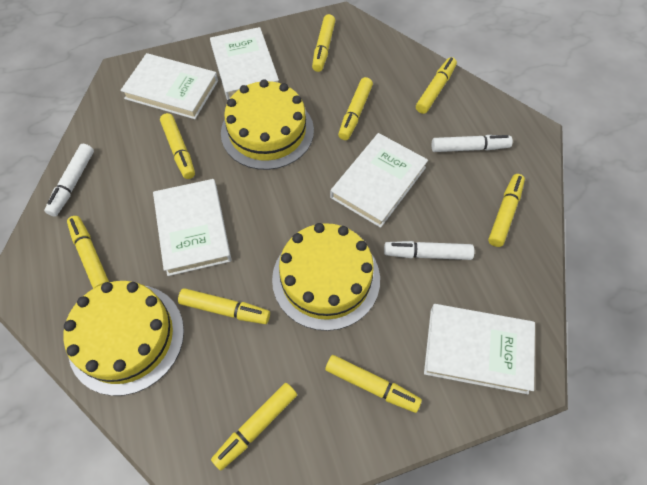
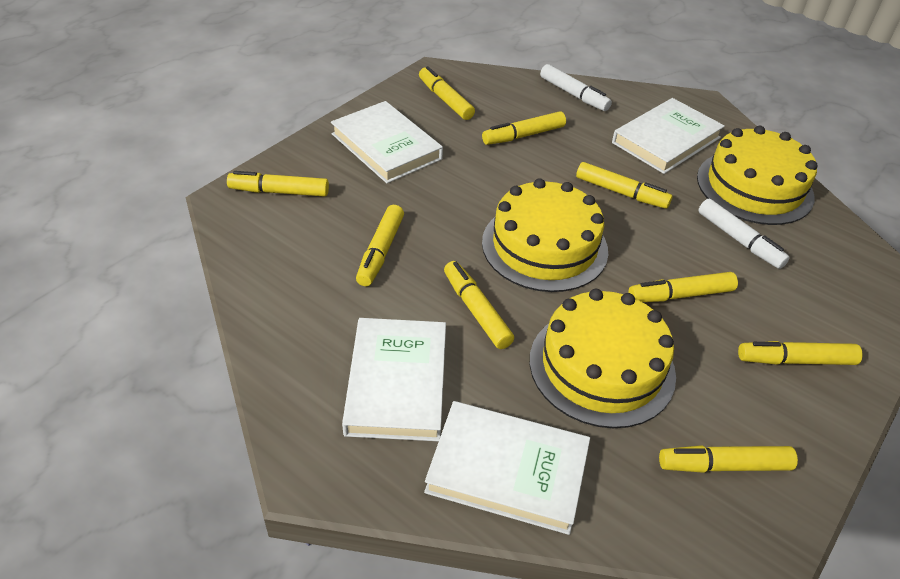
white book: 5 -> 4
white marker: 3 -> 2

